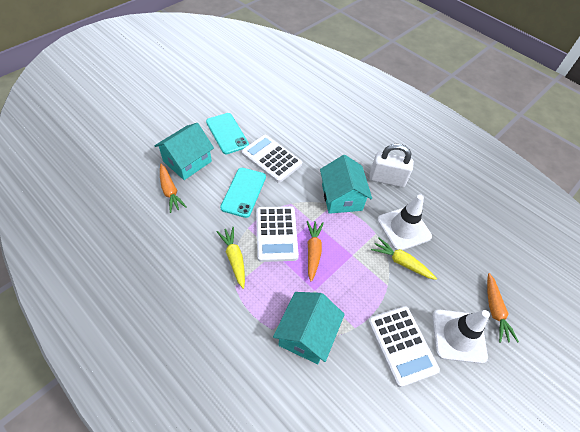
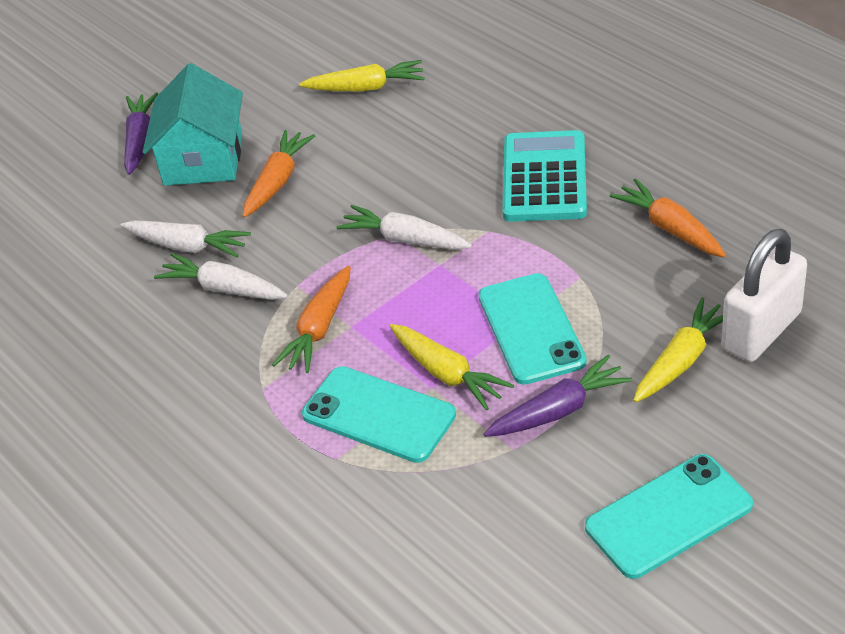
purple carrot: 0 -> 2
turquoise calculator: 0 -> 1
turquoise house: 3 -> 1
turquoise phone: 2 -> 3
white calculator: 3 -> 0
white carrot: 0 -> 3
white traffic cone: 2 -> 0
yellow carrot: 2 -> 3

